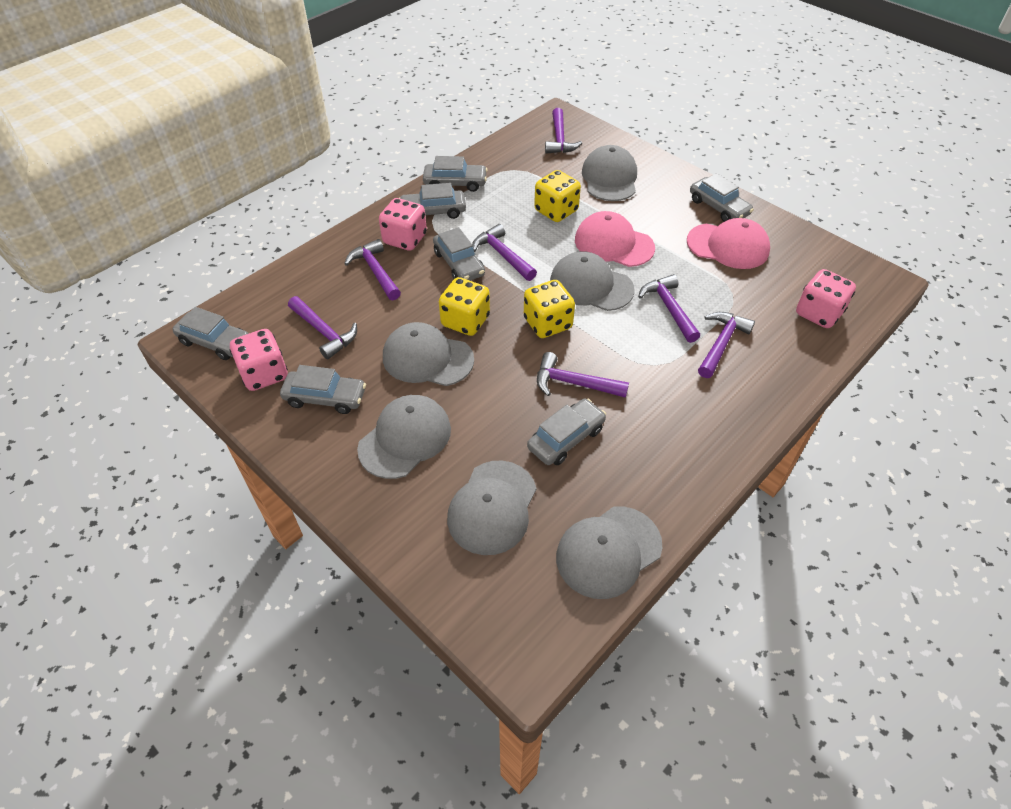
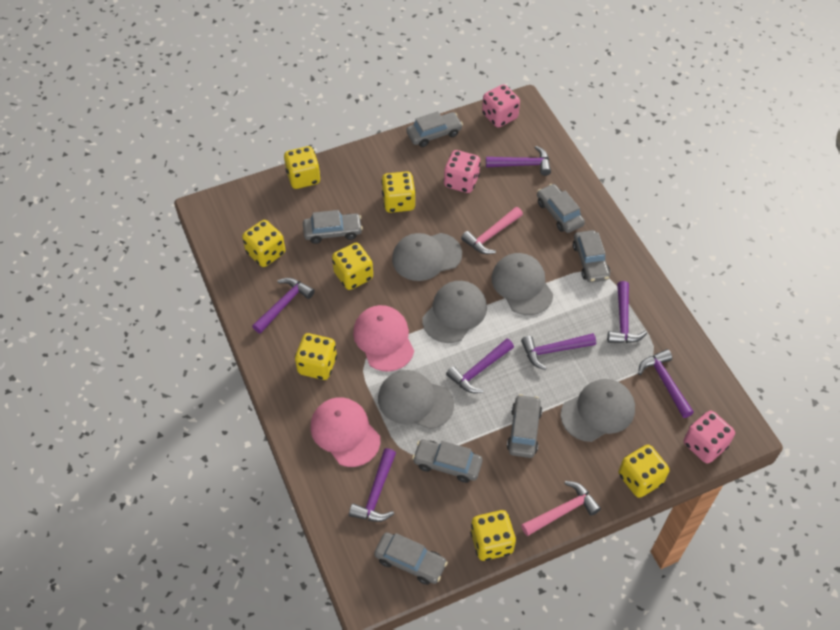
grey cap: 6 -> 5
pink hammer: 0 -> 2
yellow dice: 3 -> 7

